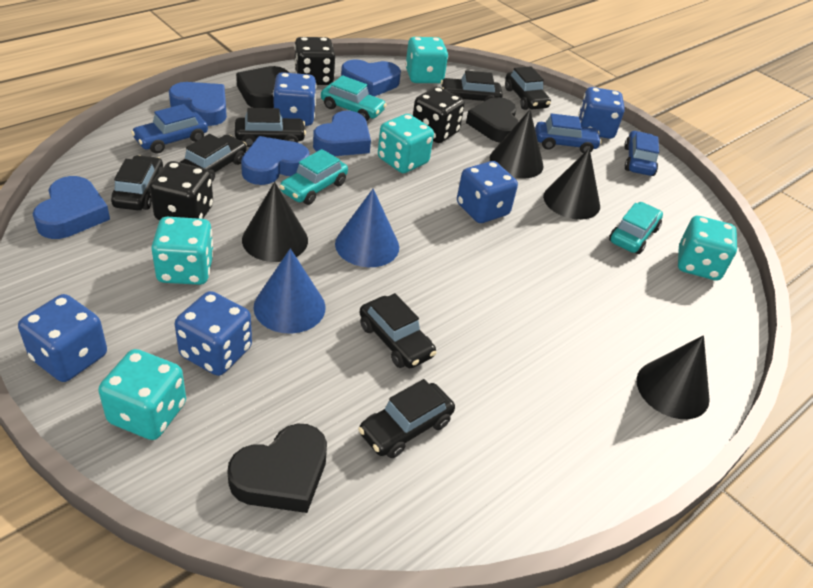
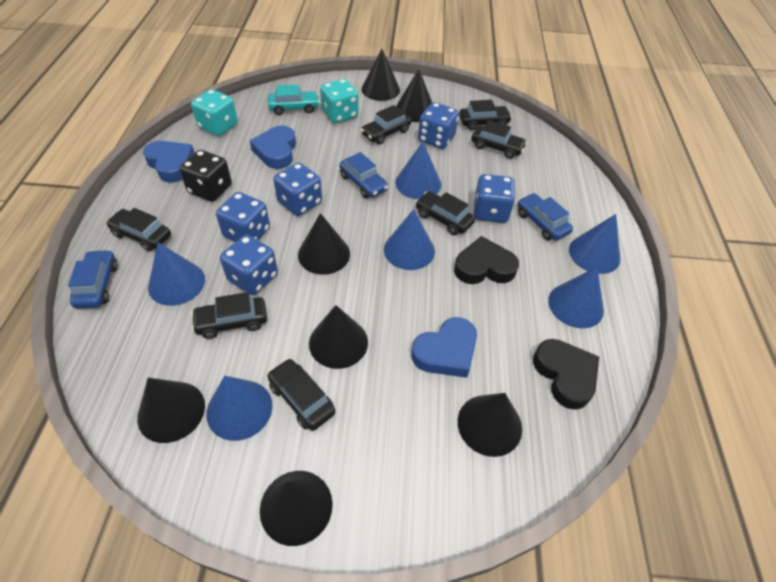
black cone: 4 -> 7
black dice: 3 -> 1
black heart: 3 -> 2
blue cone: 2 -> 6
blue heart: 5 -> 3
turquoise car: 3 -> 1
turquoise dice: 5 -> 2

